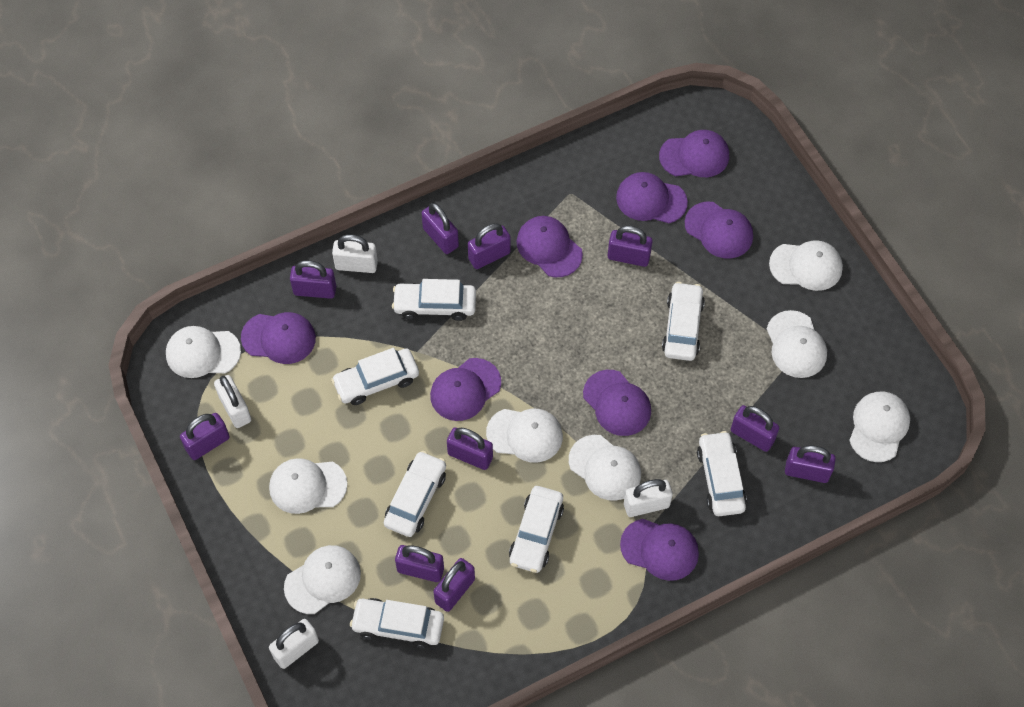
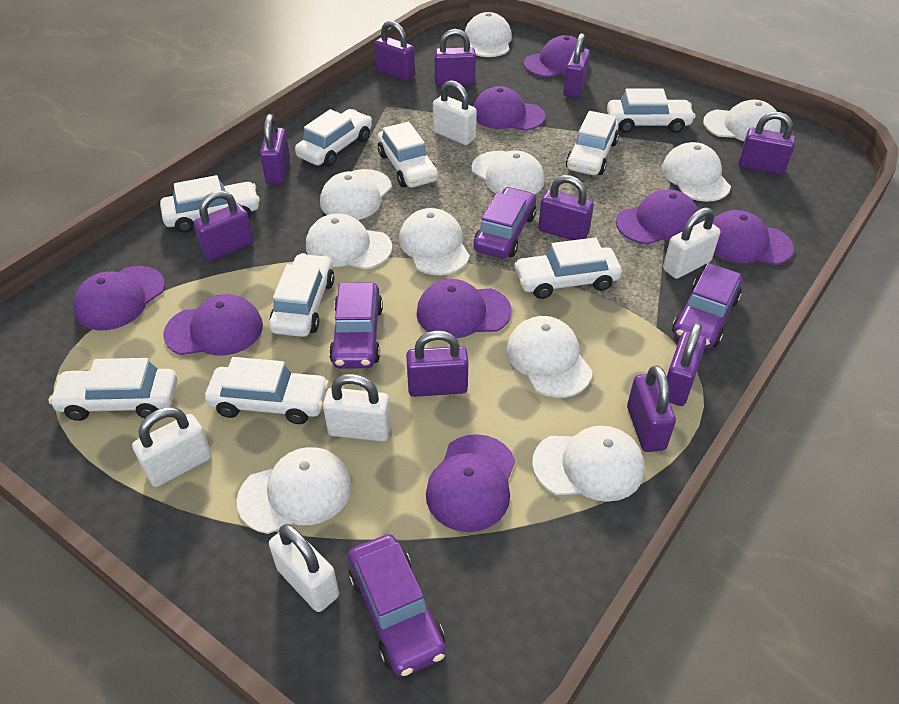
purple car: 0 -> 4
white cap: 8 -> 10
white car: 7 -> 9
white padlock: 4 -> 5

